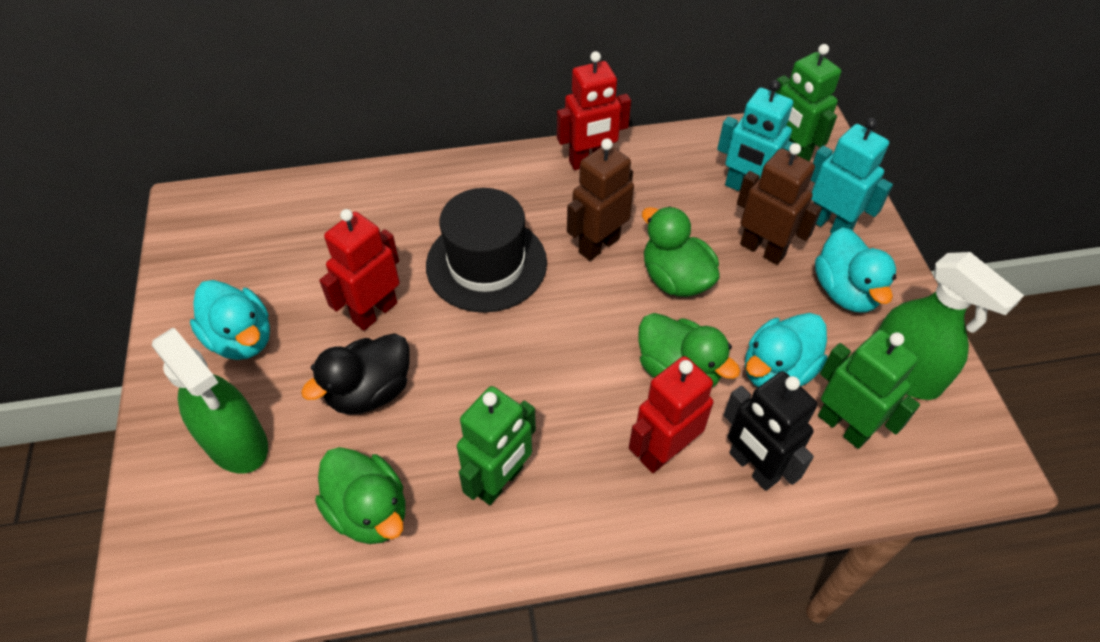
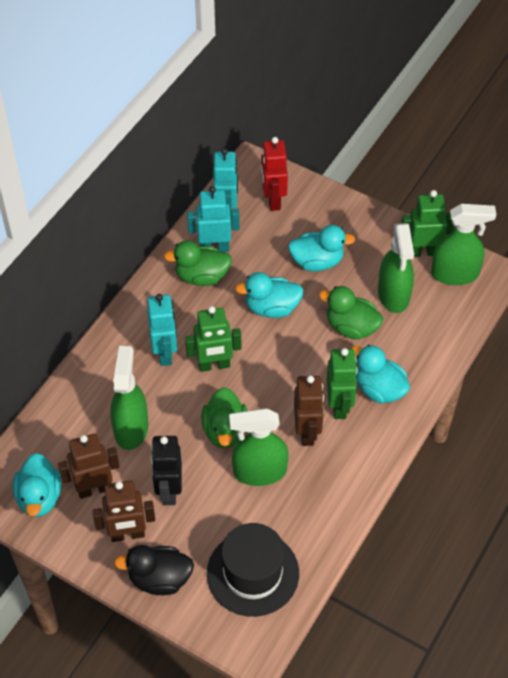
brown robot: 2 -> 3
green spray bottle: 2 -> 4
red robot: 3 -> 1
turquoise duck: 3 -> 4
turquoise robot: 2 -> 3

